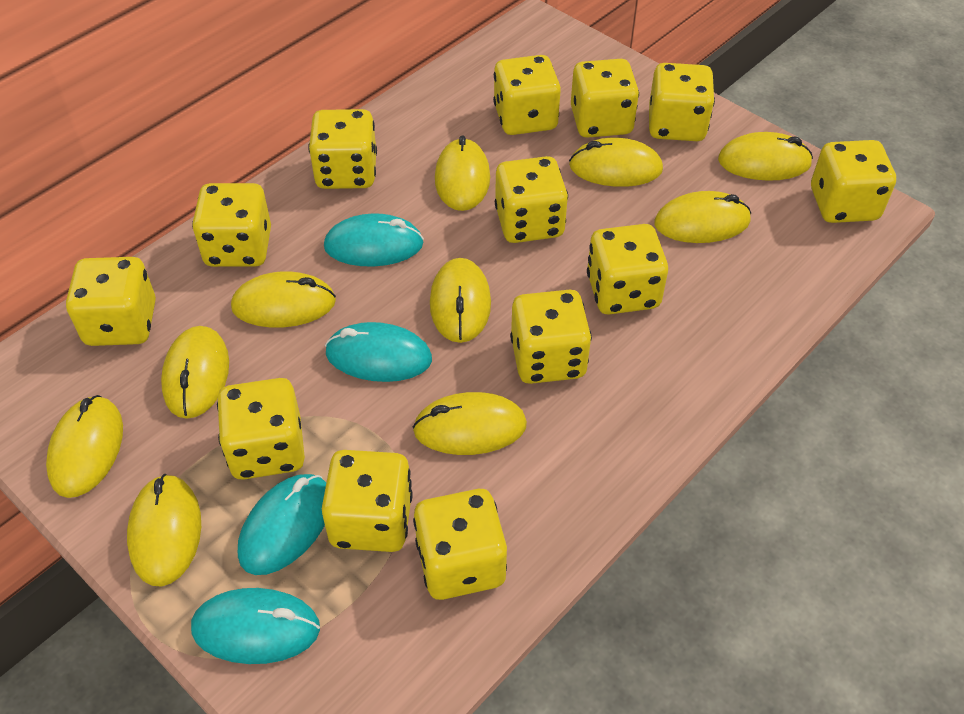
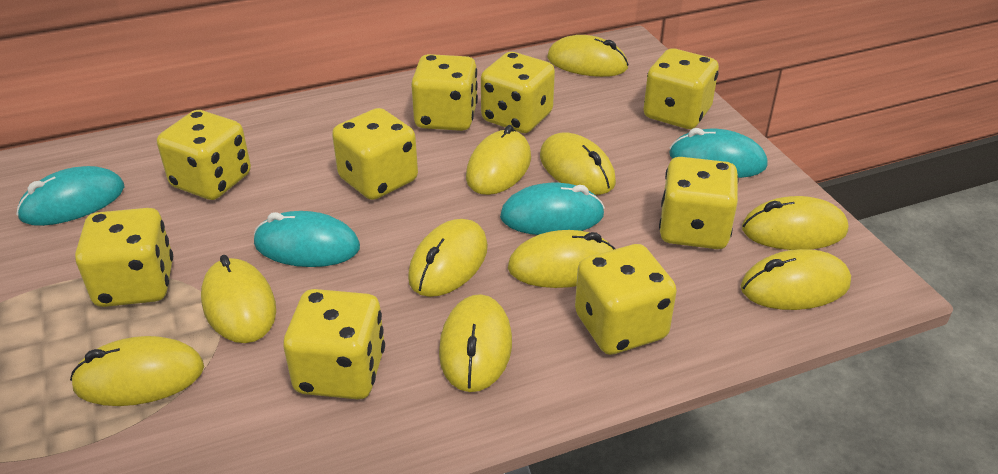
yellow dice: 13 -> 9

